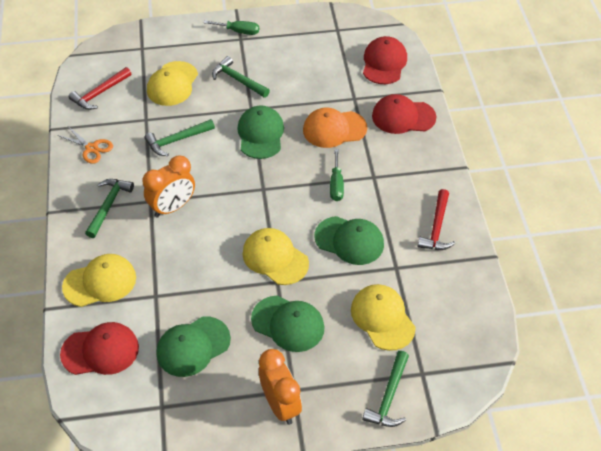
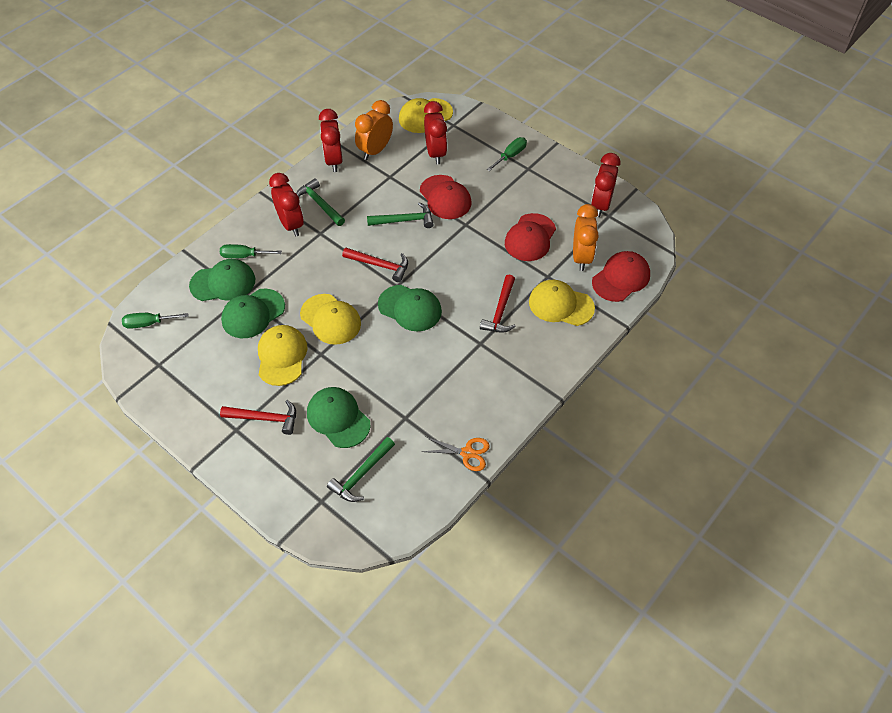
green hammer: 4 -> 3
green screwdriver: 2 -> 3
orange cap: 1 -> 0
red clock: 0 -> 4
red hammer: 2 -> 3

